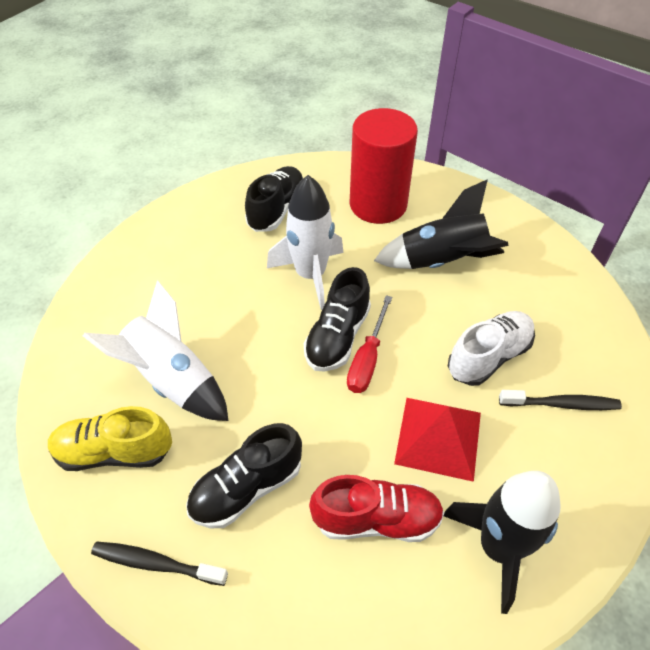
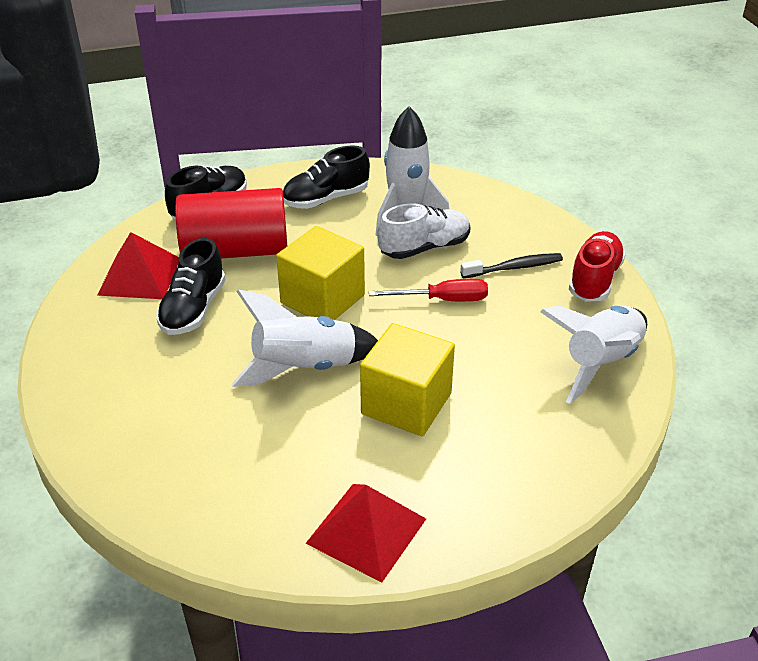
black rocket: 2 -> 0
black toothbrush: 2 -> 1
red pyramid: 1 -> 2
white rocket: 2 -> 3
yellow cube: 0 -> 2
yellow shoe: 1 -> 0

